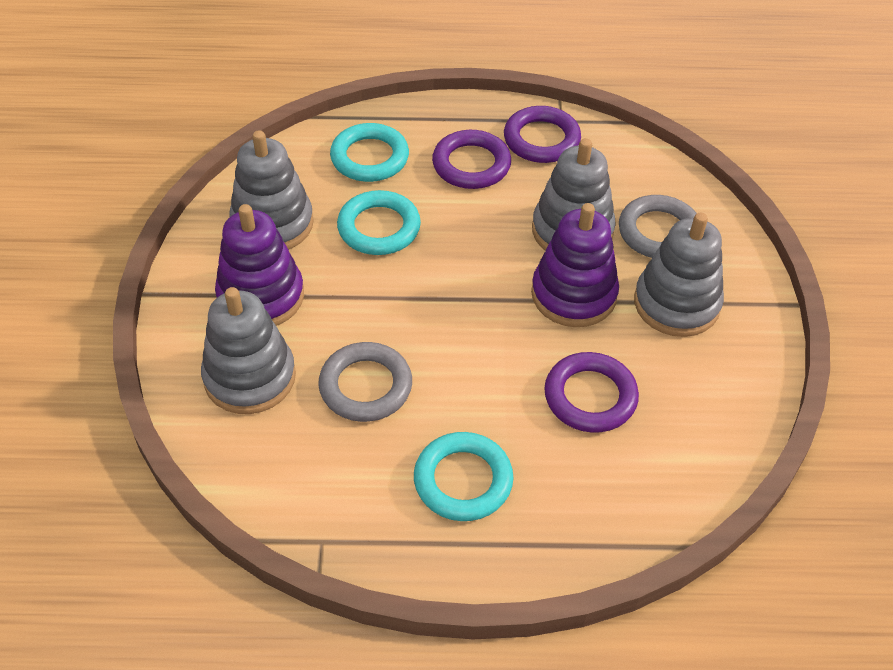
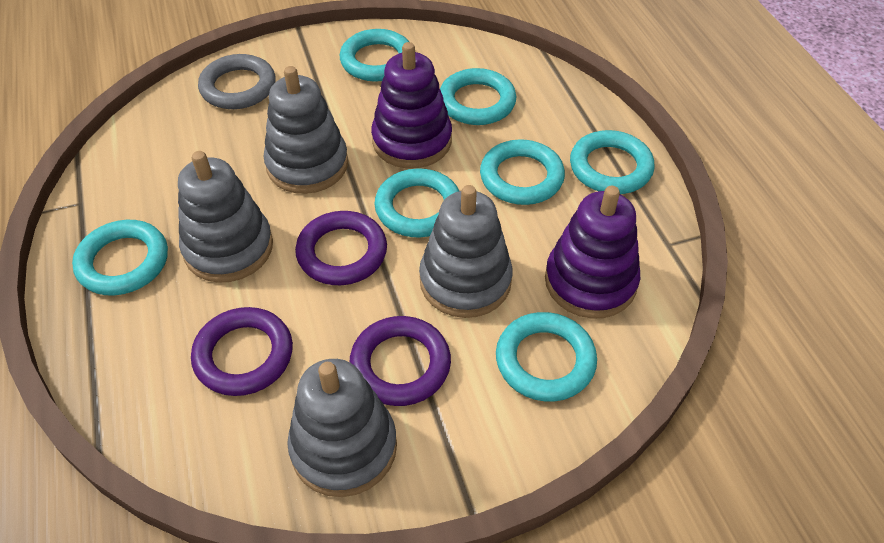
grey ring: 2 -> 1
turquoise ring: 3 -> 7

